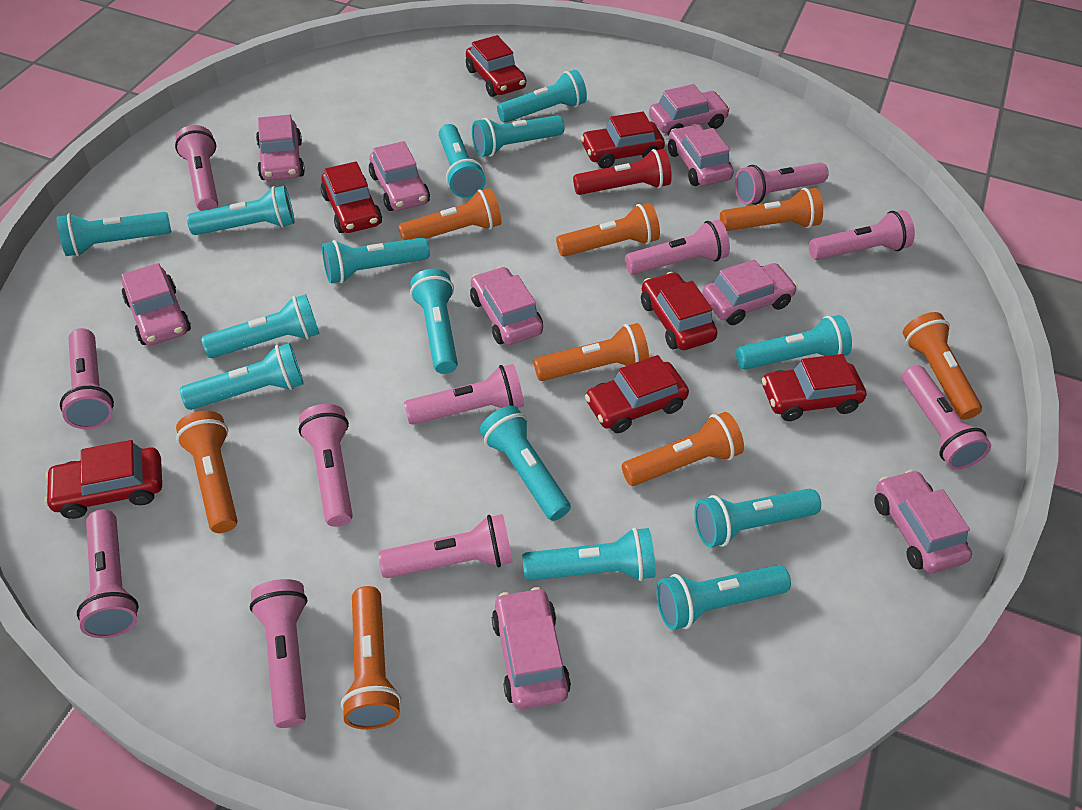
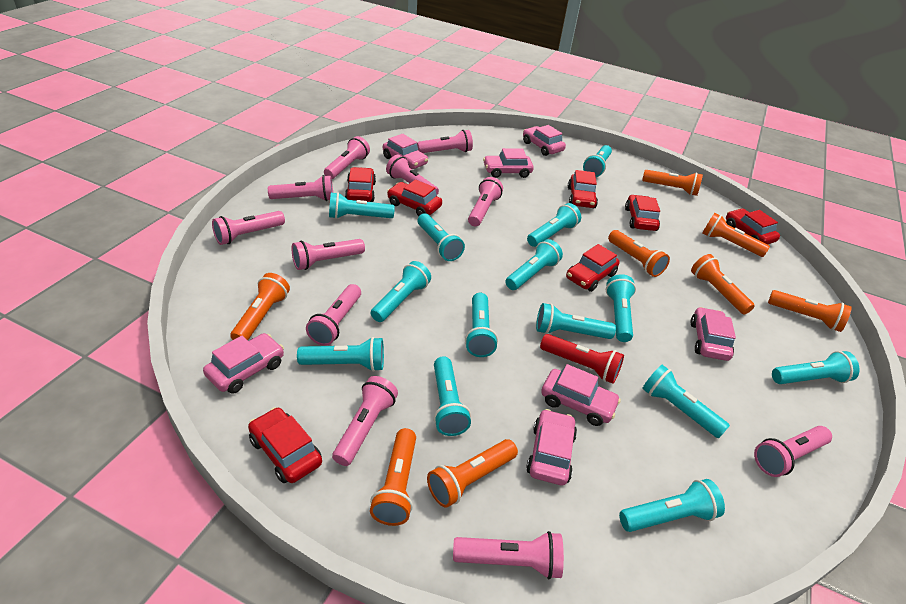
pink car: 9 -> 7

